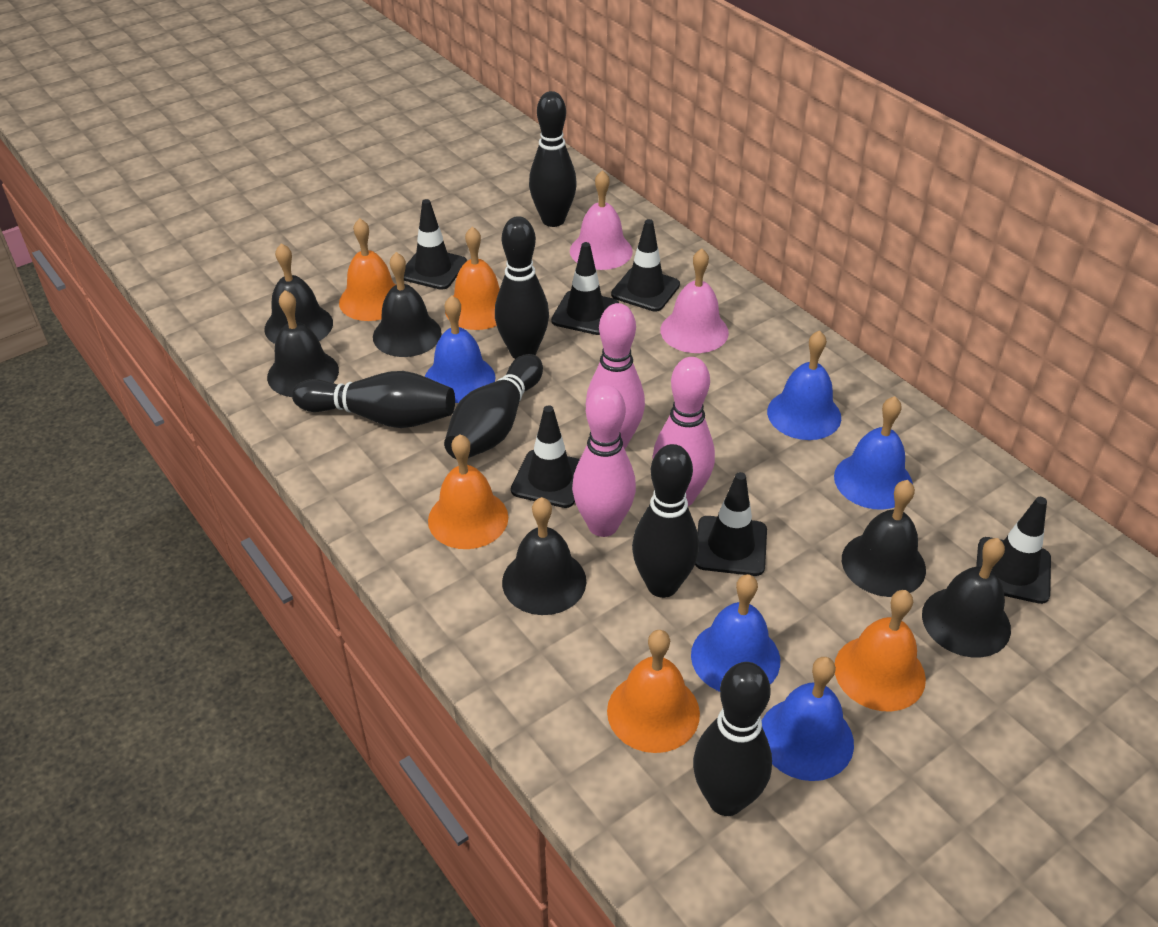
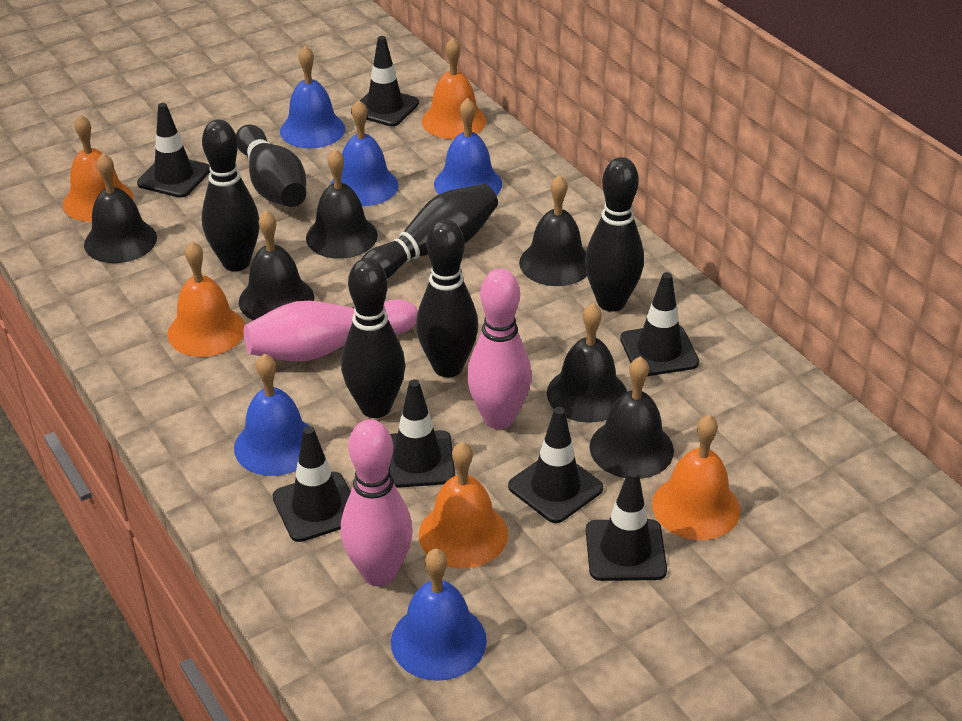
black traffic cone: 6 -> 7
pink bell: 2 -> 0

